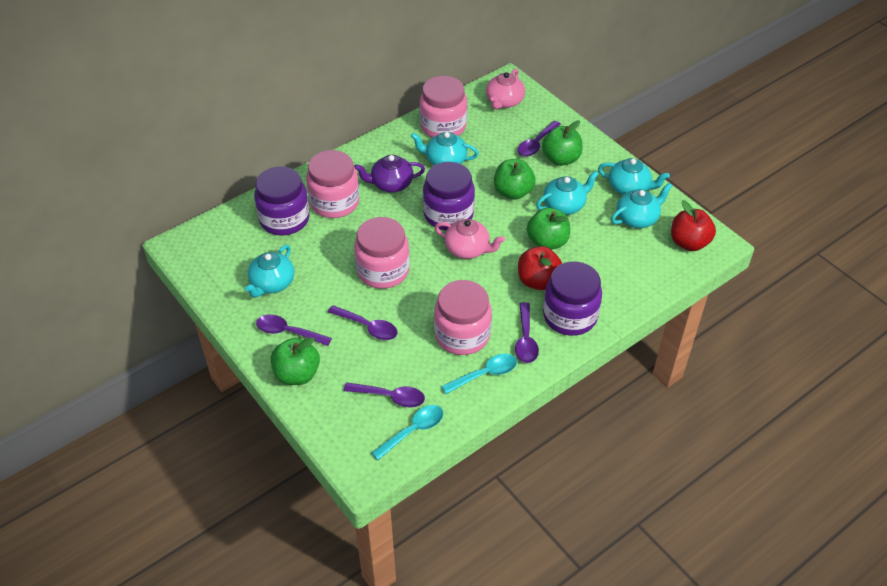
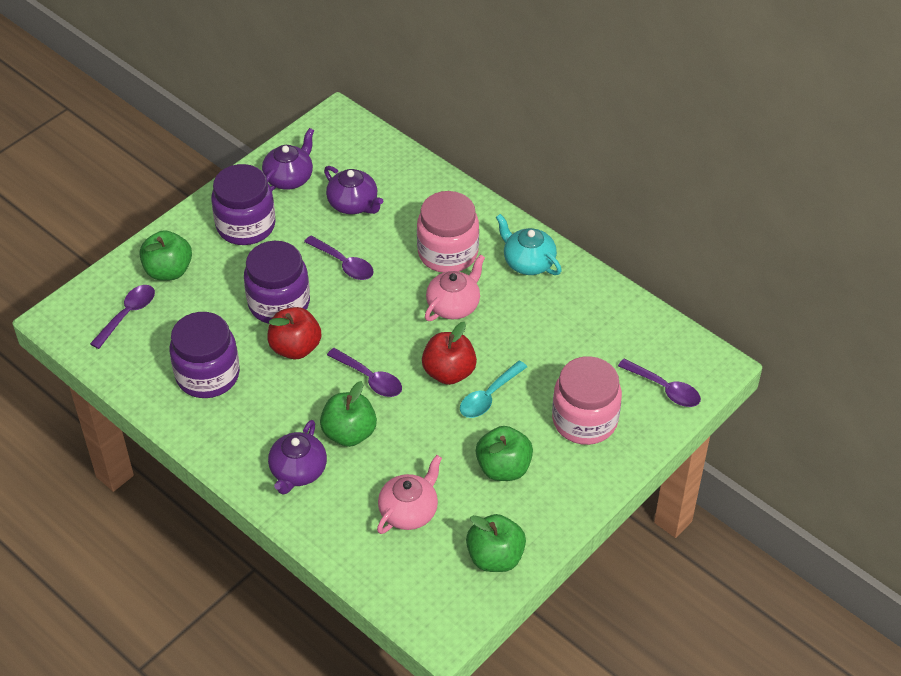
pink jar: 4 -> 2
purple spoon: 5 -> 4
purple teapot: 1 -> 3
turquoise spoon: 2 -> 1
turquoise teapot: 5 -> 1

